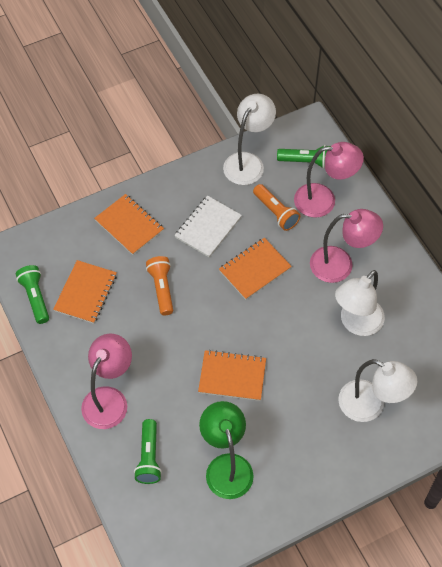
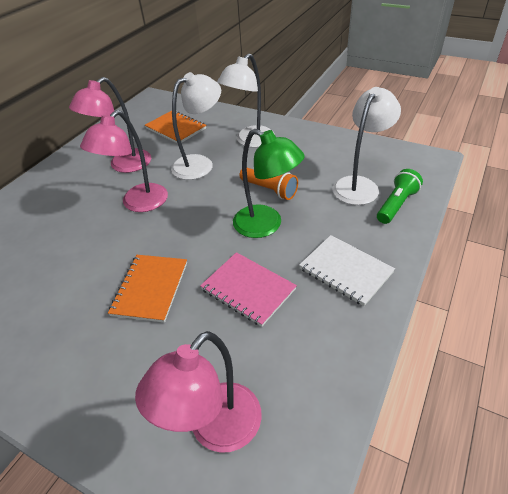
green flashlight: 3 -> 1
orange flashlight: 2 -> 1
orange notebook: 4 -> 2
pink notebook: 0 -> 1

